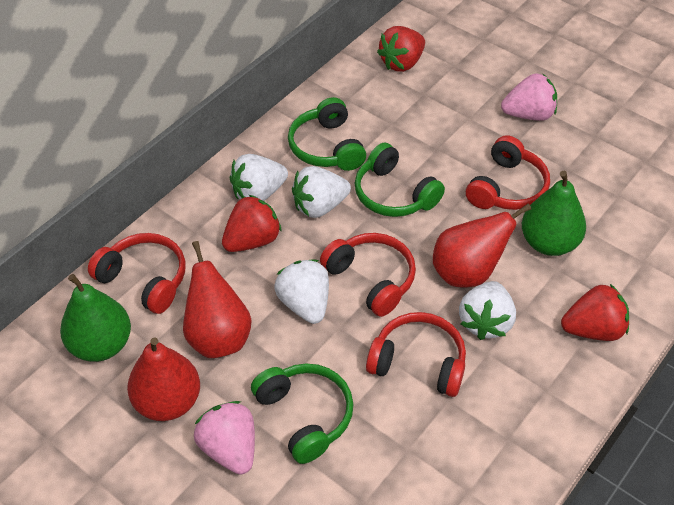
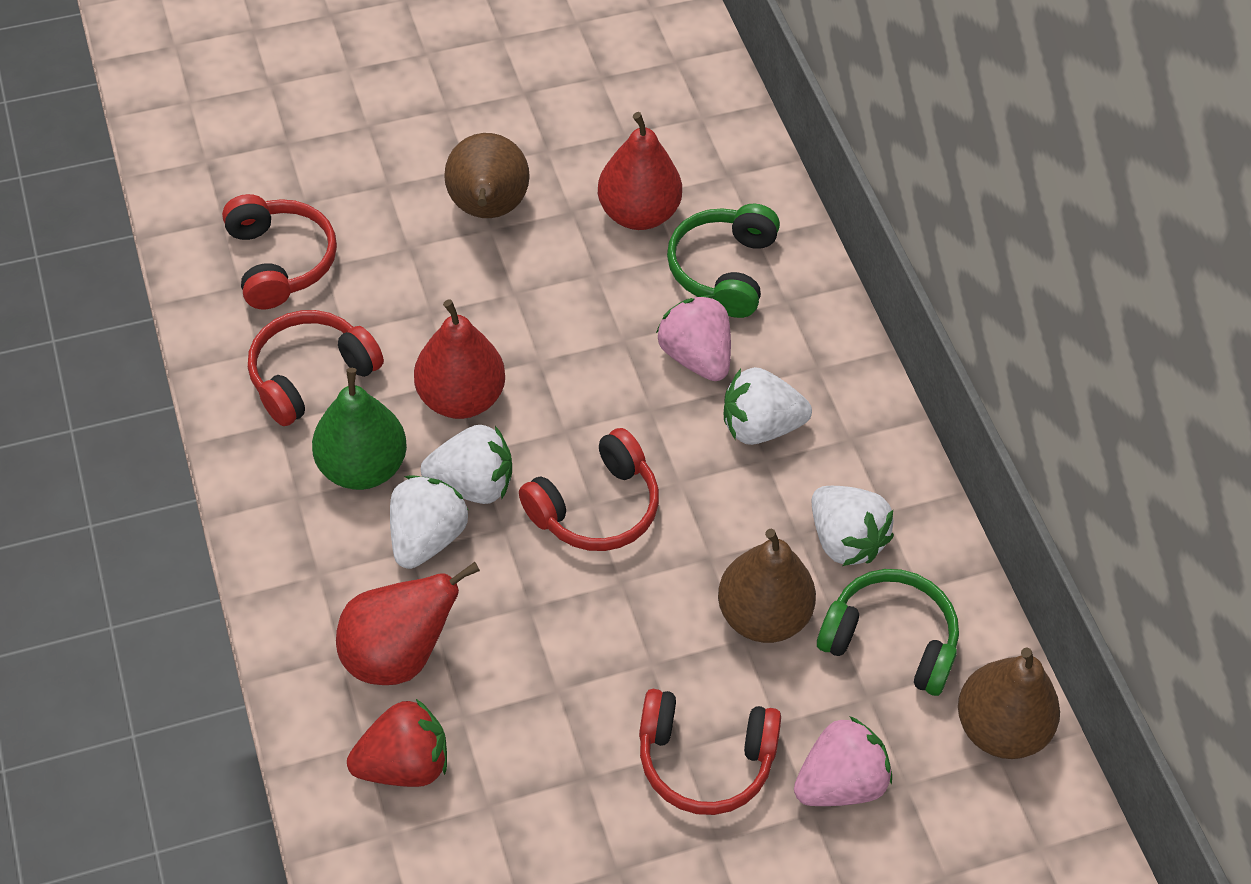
brown pear: 0 -> 3
green headphones: 3 -> 2
green pear: 2 -> 1
red strawberry: 3 -> 1

